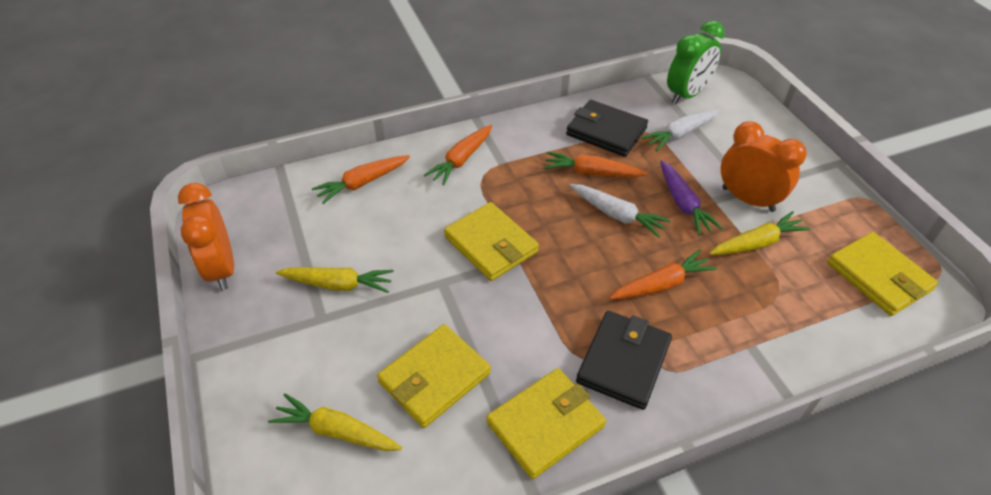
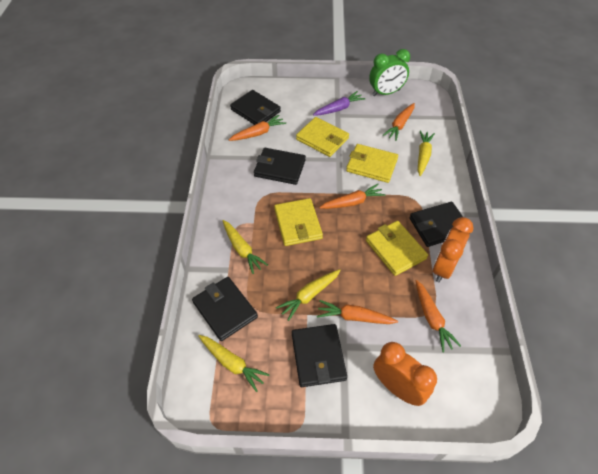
black wallet: 2 -> 5
orange carrot: 4 -> 5
white carrot: 2 -> 0
yellow carrot: 3 -> 4

